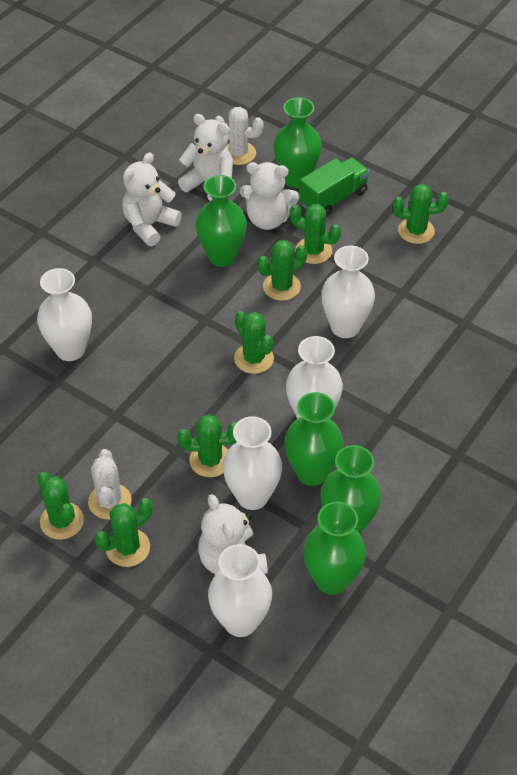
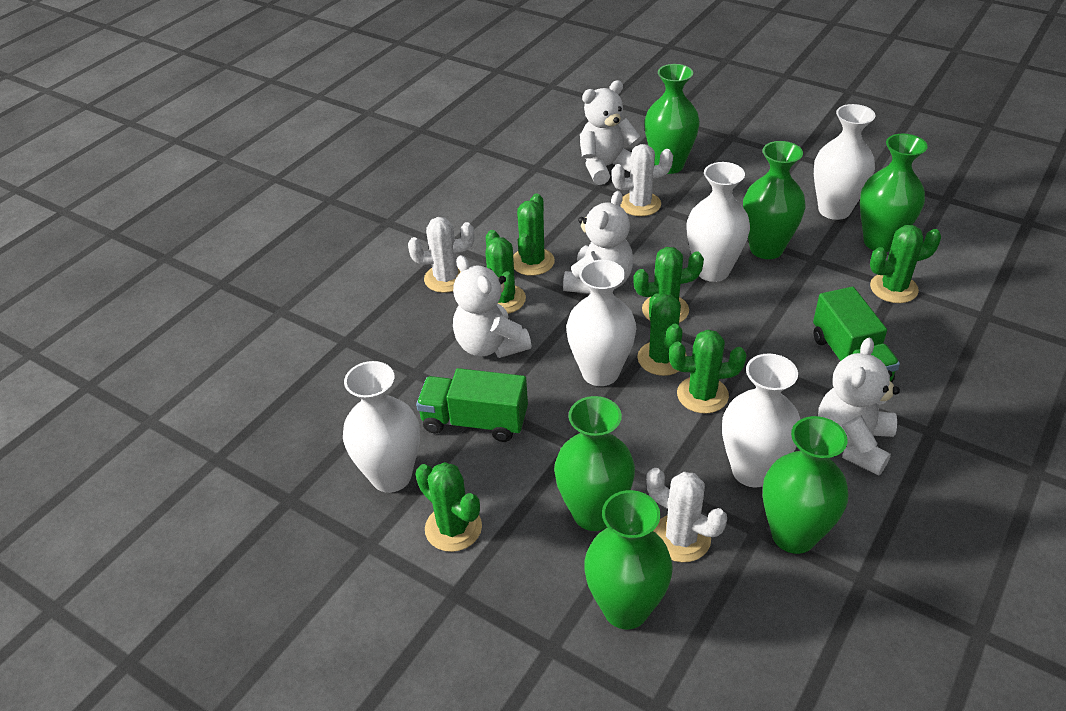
green truck: 1 -> 2
green vase: 5 -> 6
white cactus: 2 -> 3

